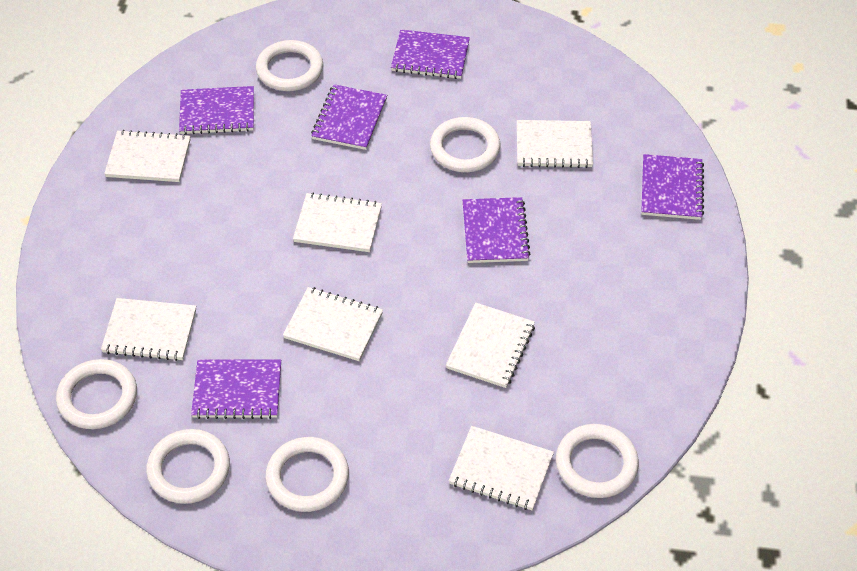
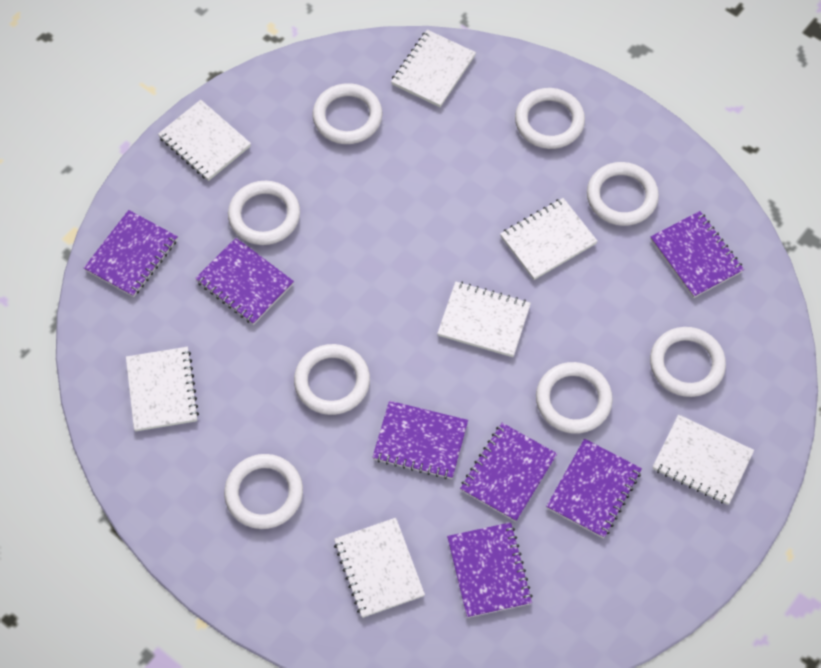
purple notebook: 6 -> 7
white ring: 6 -> 8

